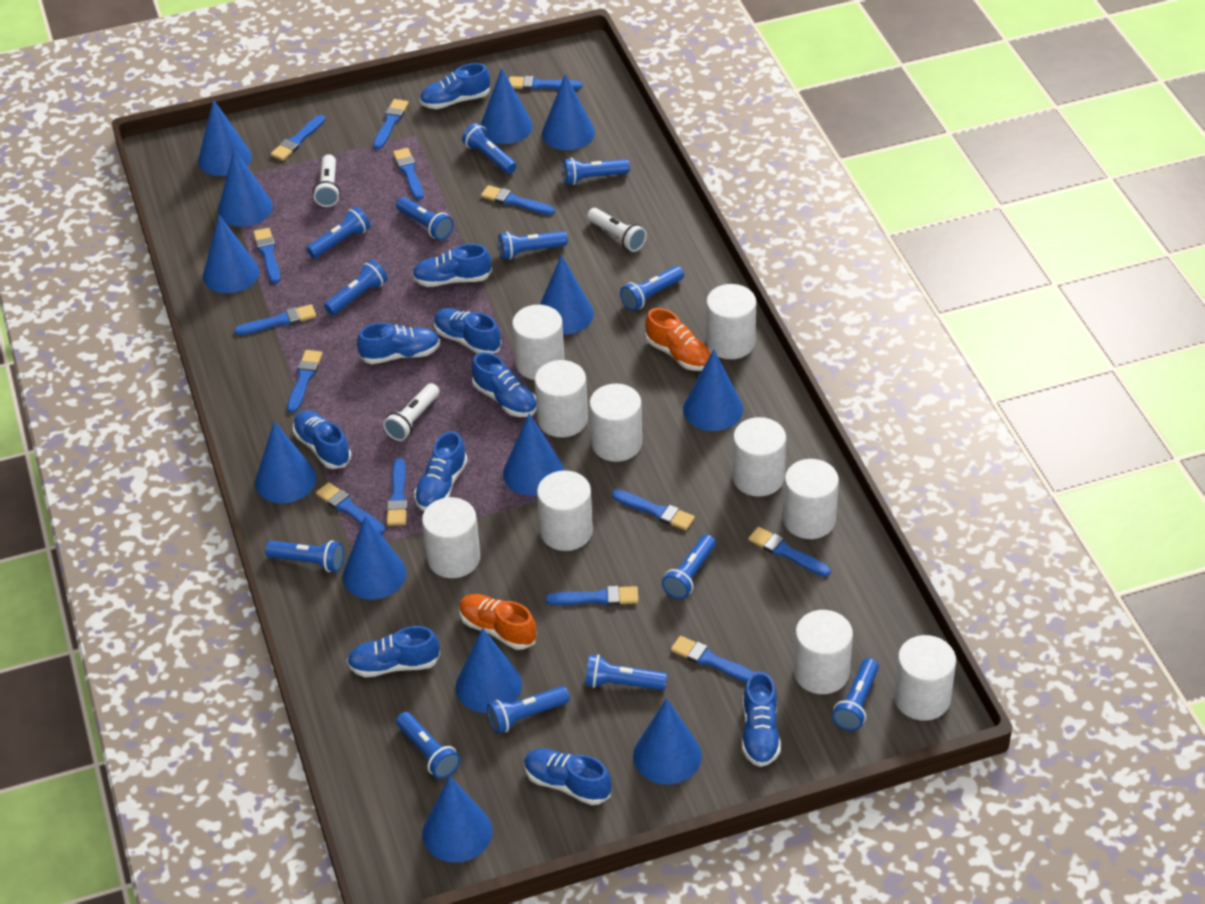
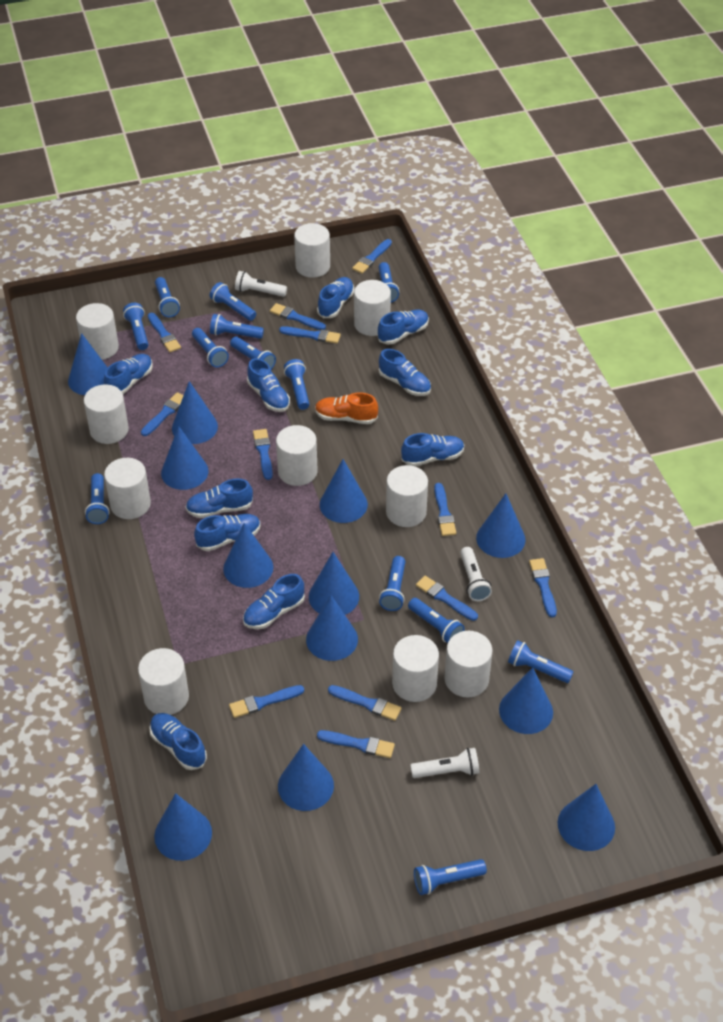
blue brush: 14 -> 12
blue cone: 13 -> 12
orange shoe: 2 -> 1

